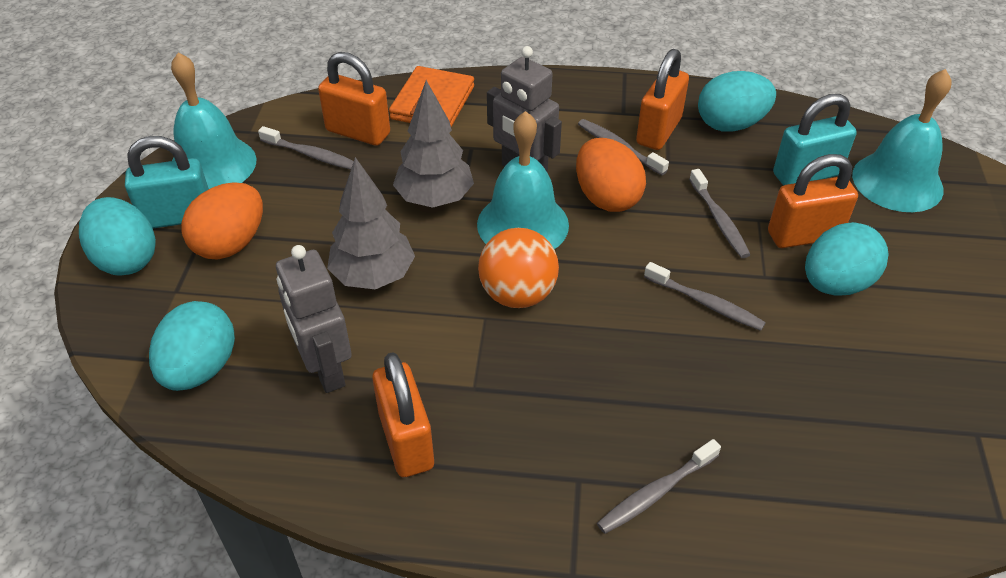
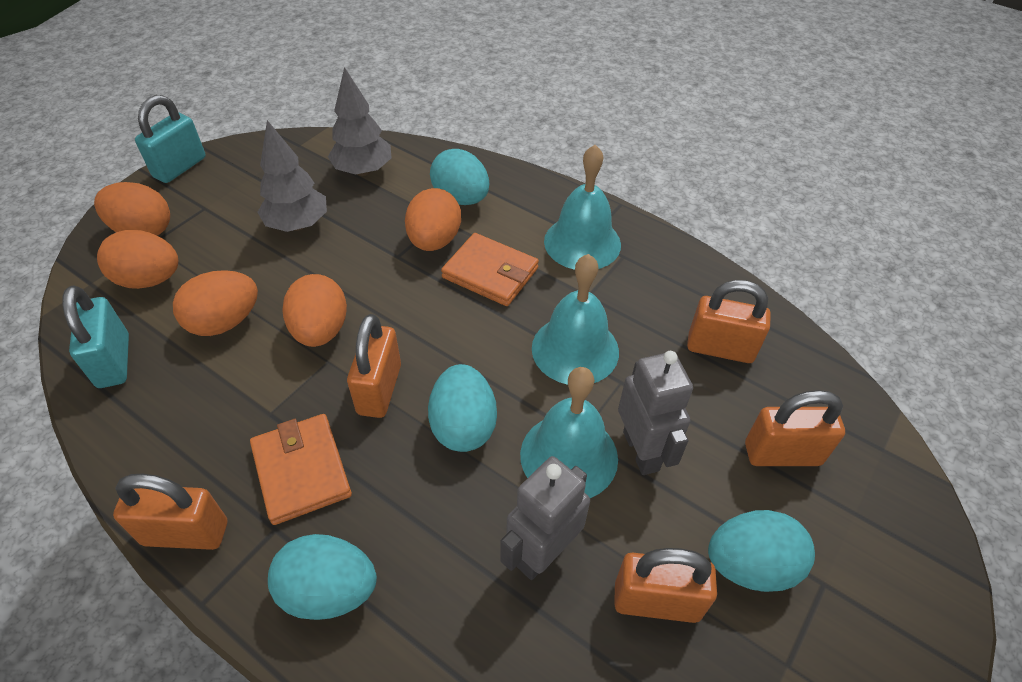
grey toothbrush: 5 -> 0
orange ball: 1 -> 0
orange egg: 2 -> 5
orange padlock: 4 -> 5
orange wallet: 1 -> 2

